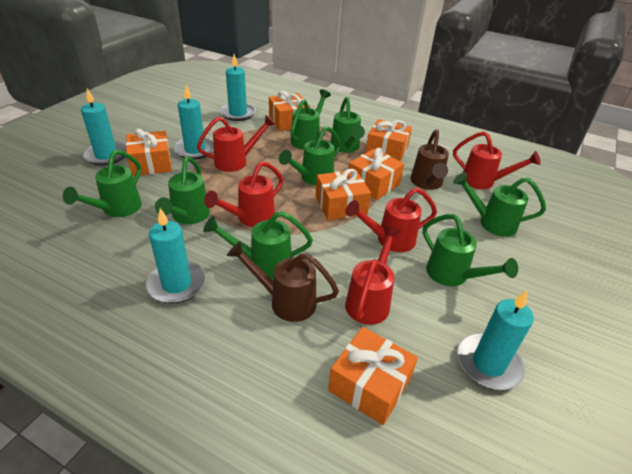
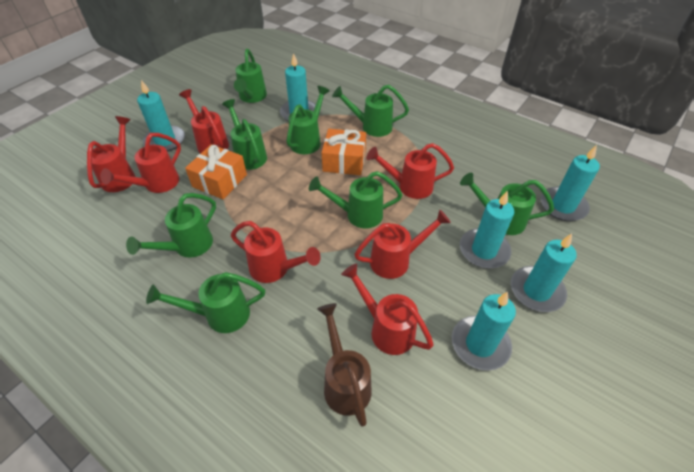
brown watering can: 2 -> 1
orange gift: 6 -> 2
red watering can: 5 -> 7
turquoise candle: 5 -> 6

